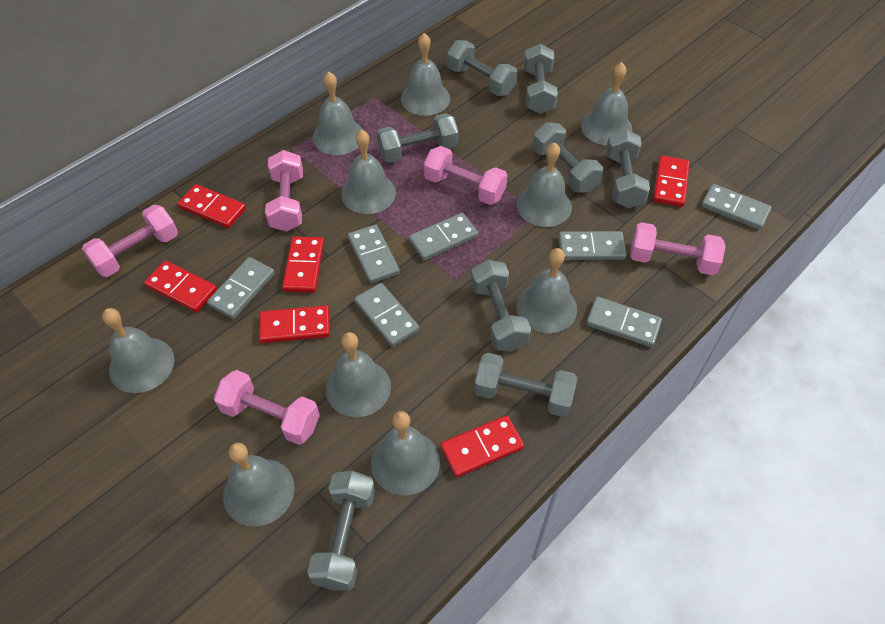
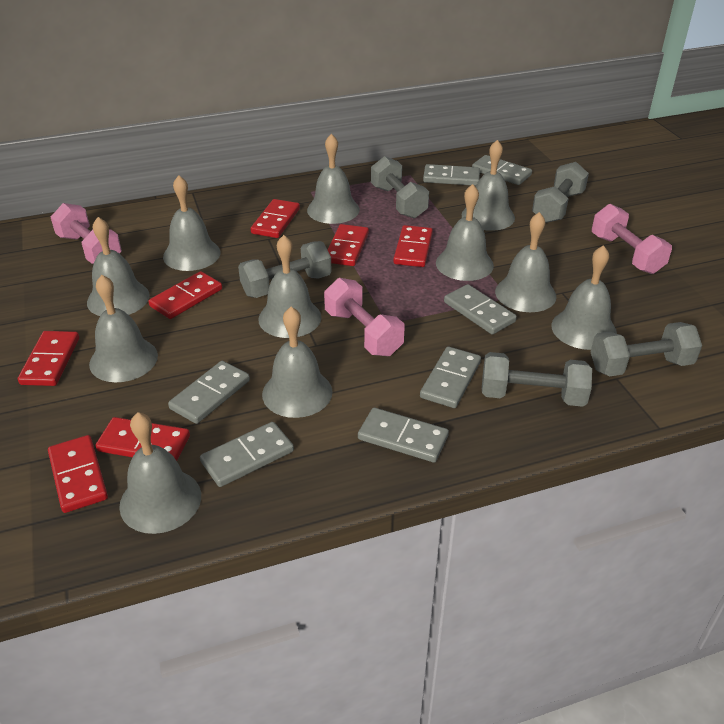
grey bell: 10 -> 11
grey dumbbell: 8 -> 5
pink dumbbell: 5 -> 3
red domino: 6 -> 7

